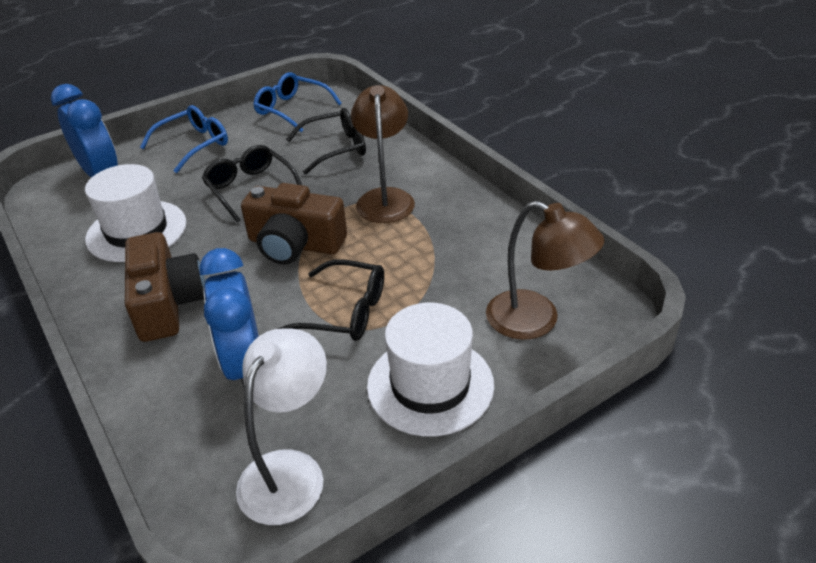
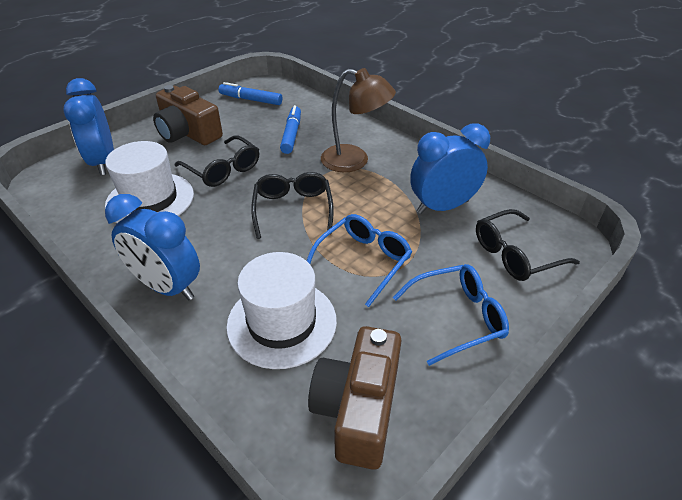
blue clock: 2 -> 3
blue marker: 0 -> 2
brown lamp: 2 -> 1
white lamp: 1 -> 0

